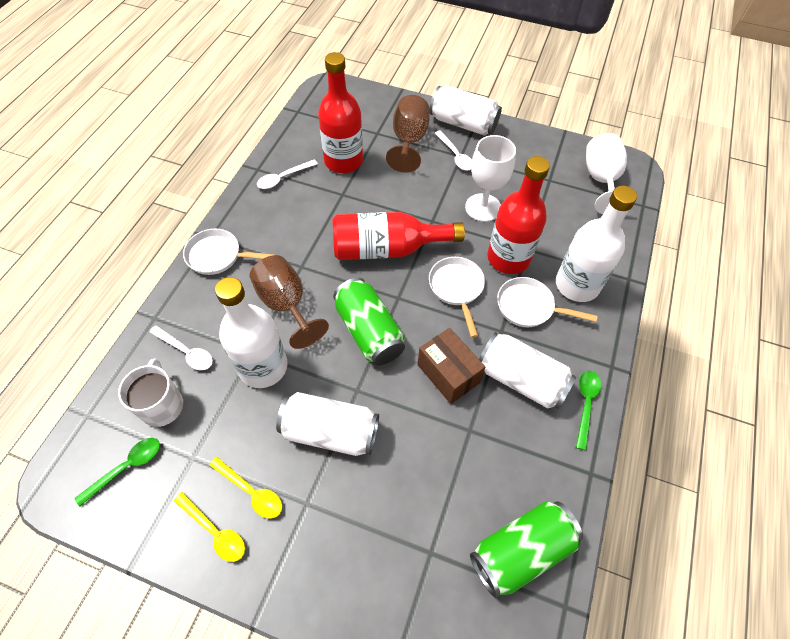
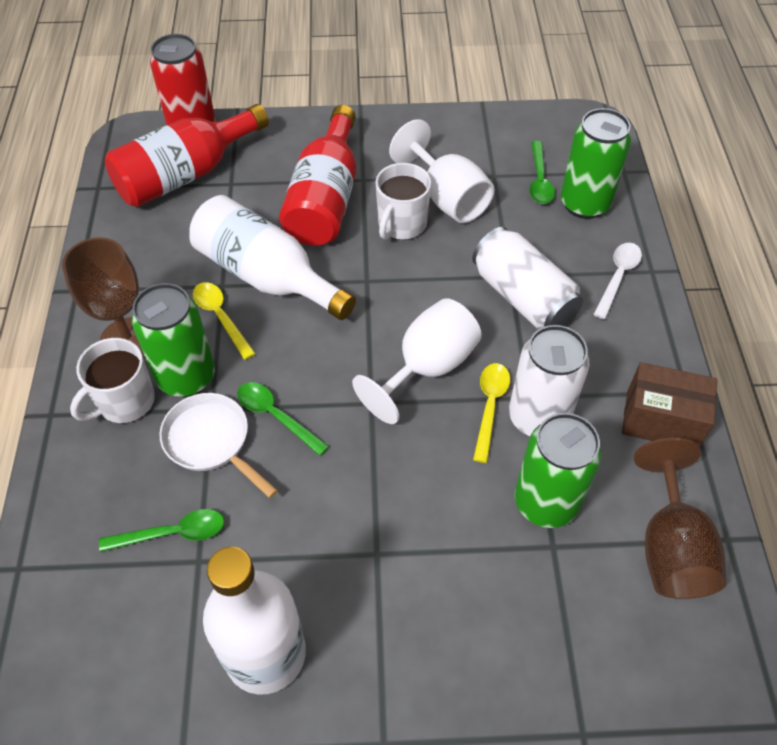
green can: 2 -> 3
green spoon: 2 -> 3
red bottle: 3 -> 2
red can: 0 -> 1
white can: 3 -> 2
white mug: 1 -> 2
white pan: 3 -> 1
white spoon: 3 -> 1

